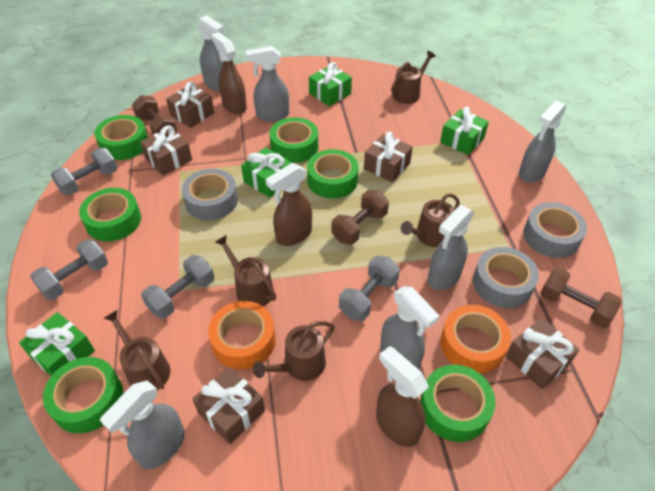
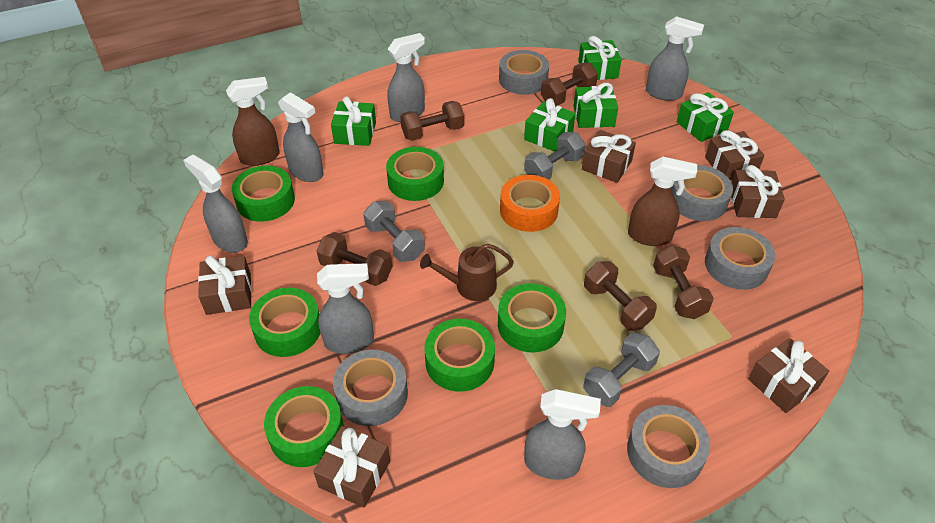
brown dumbbell: 3 -> 5
brown gift: 5 -> 6
brown spray bottle: 3 -> 2
brown watering can: 5 -> 1
green gift: 4 -> 5
grey dumbbell: 4 -> 3
grey tape: 3 -> 5
orange tape: 2 -> 1

